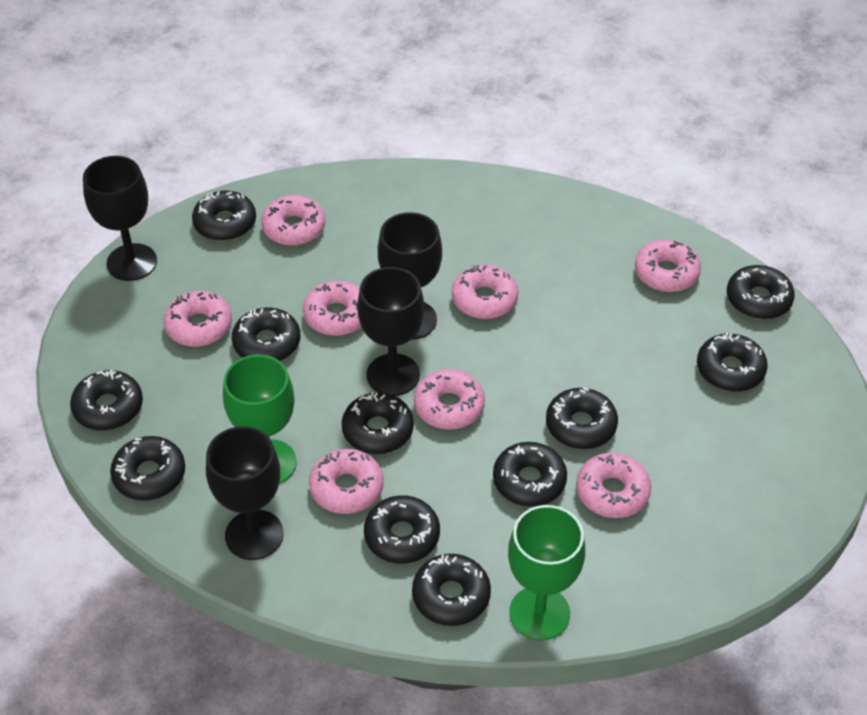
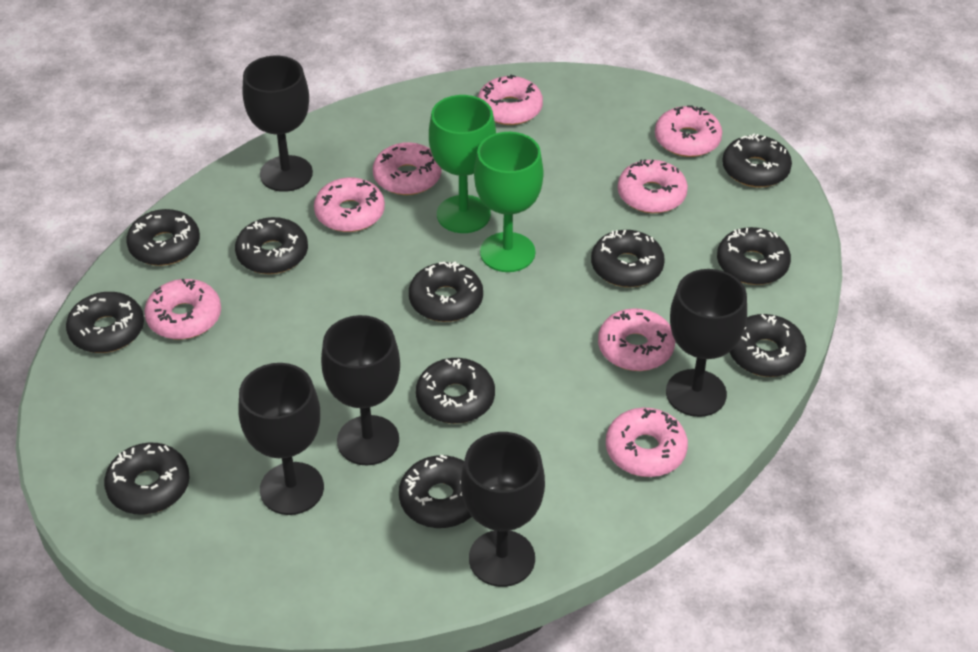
black goblet: 4 -> 5

